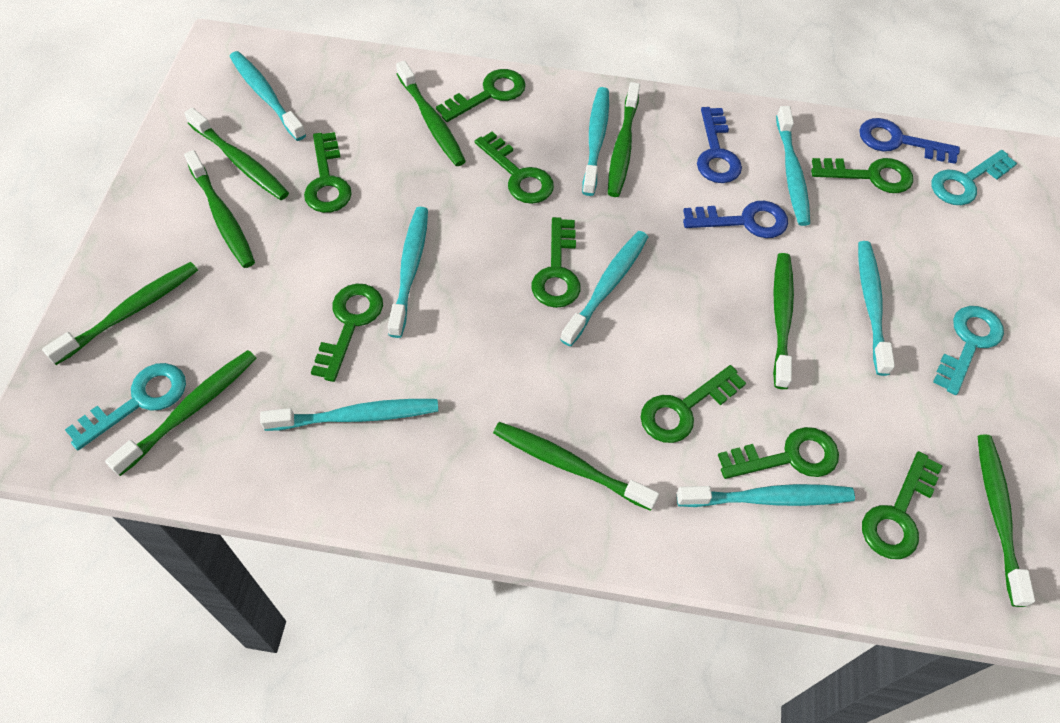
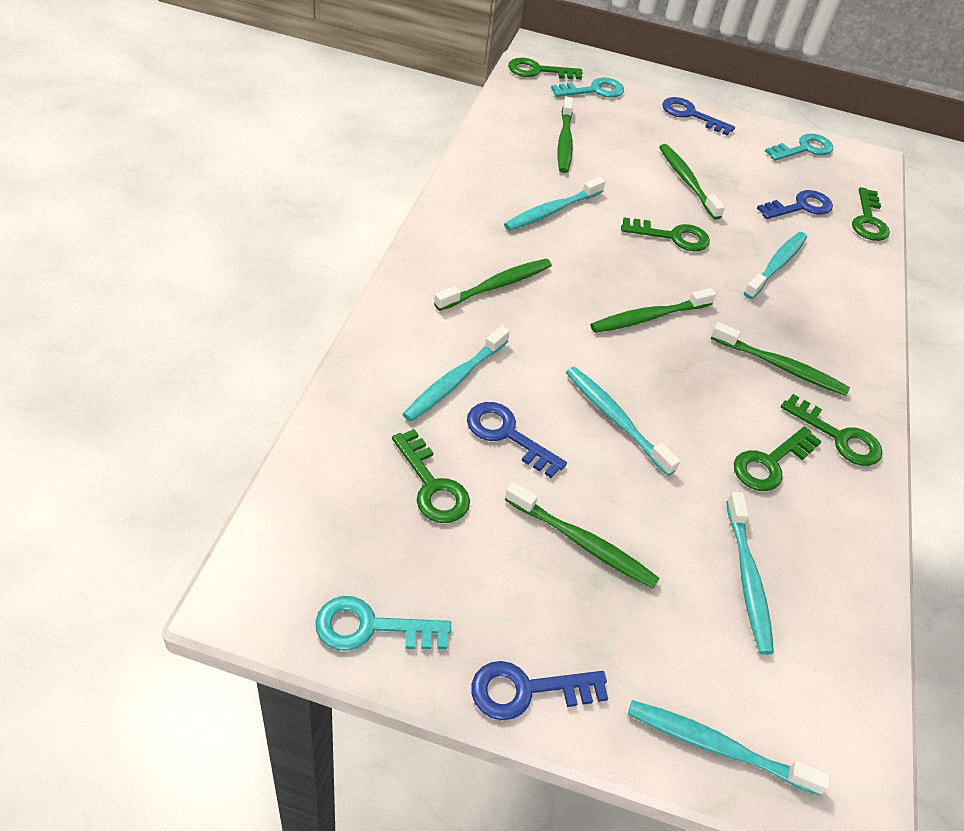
blue key: 3 -> 4
green key: 9 -> 6
green toothbrush: 9 -> 6
turquoise toothbrush: 8 -> 6

